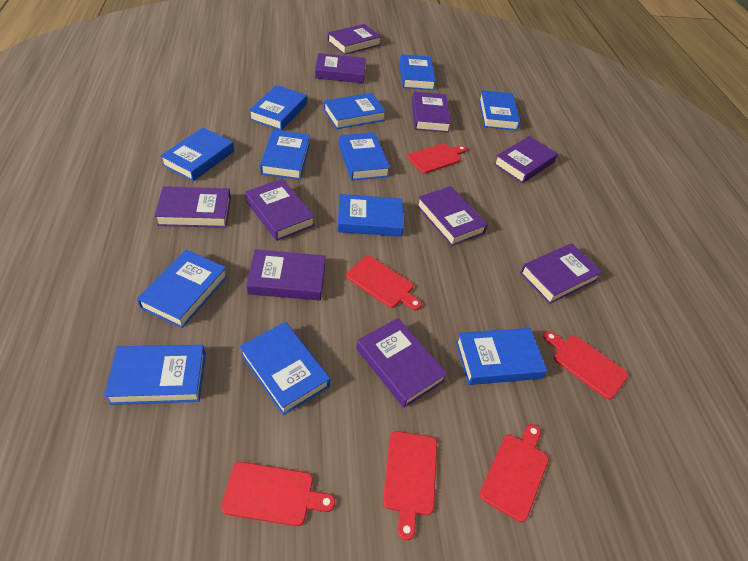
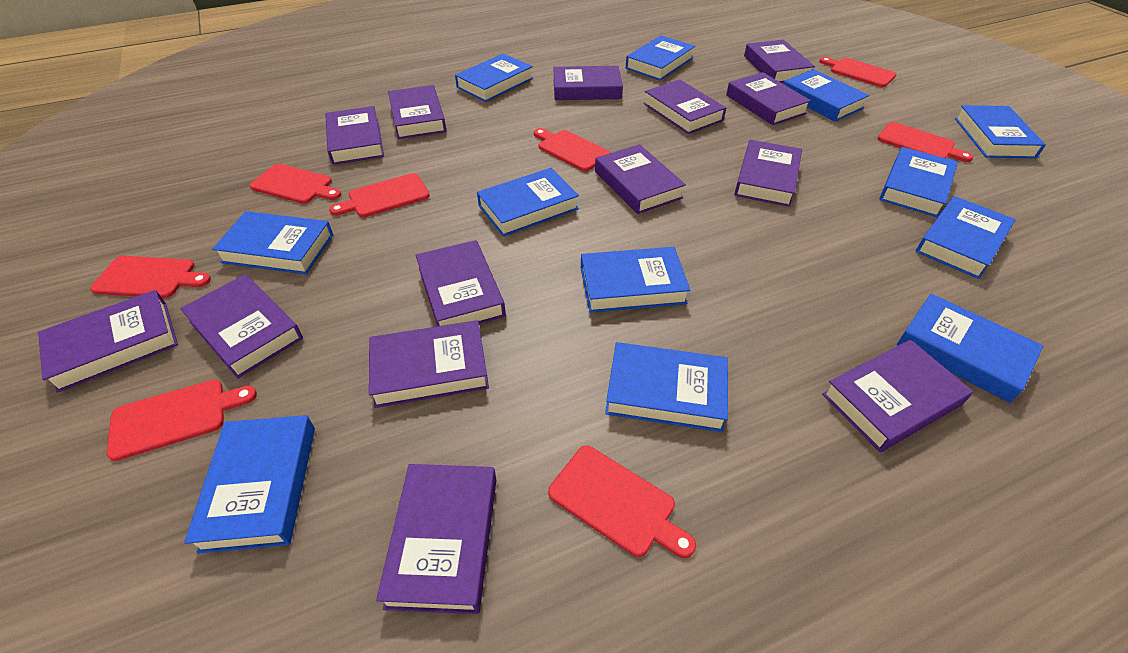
purple book: 10 -> 14
red cutting board: 6 -> 8

